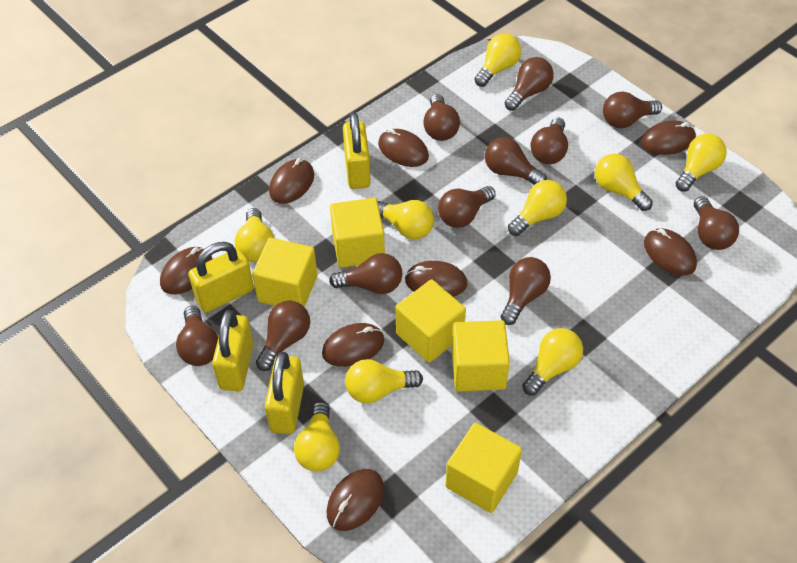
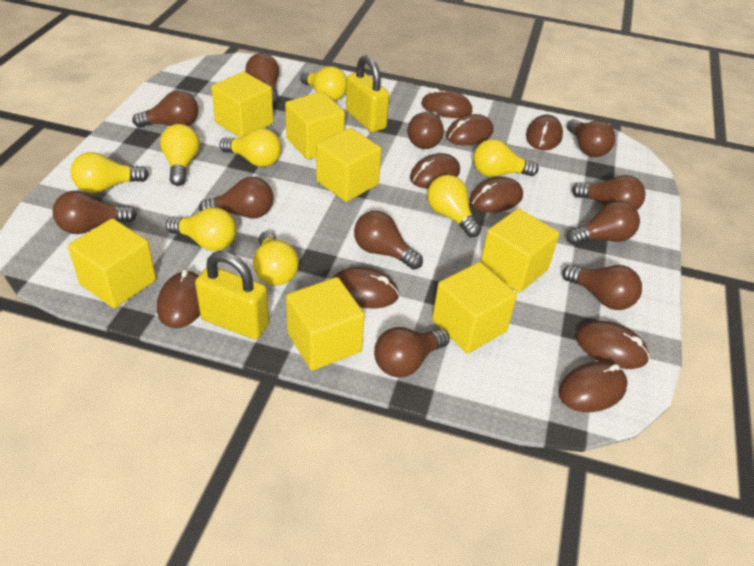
brown mouse: 8 -> 9
yellow cube: 5 -> 7
yellow light bulb: 9 -> 8
yellow padlock: 4 -> 2

